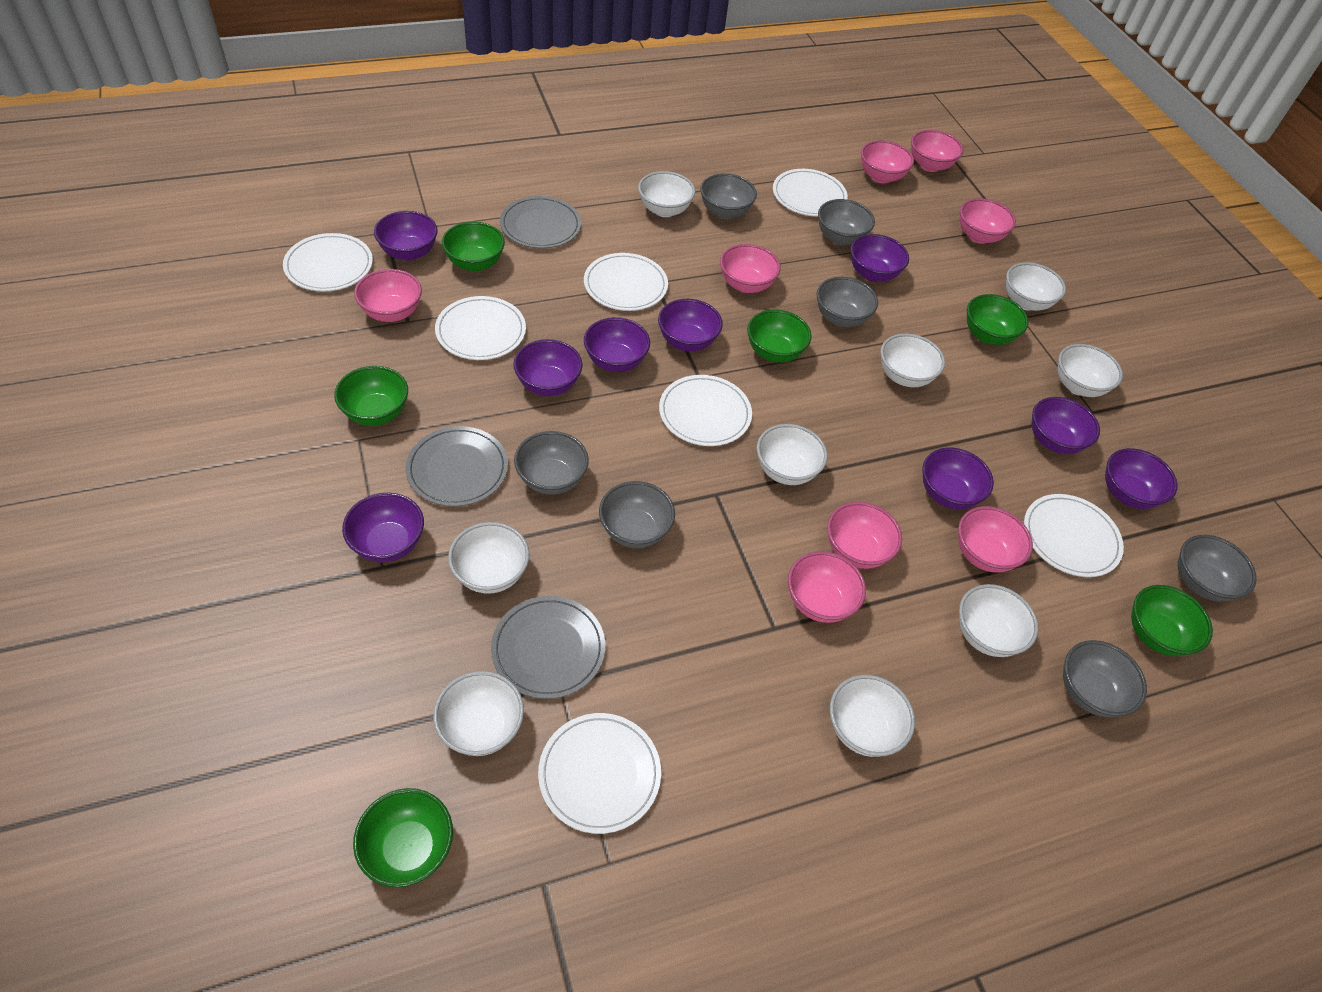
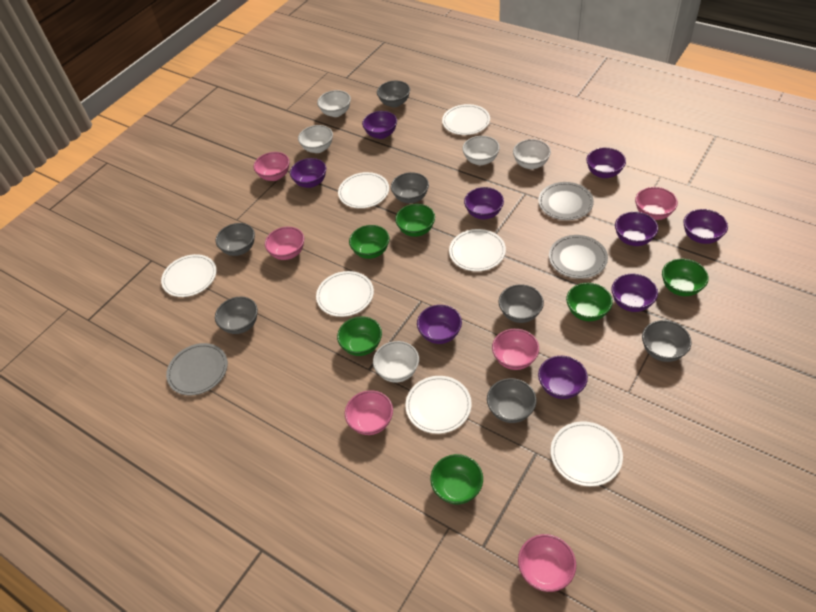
pink bowl: 8 -> 6
white bowl: 9 -> 5

